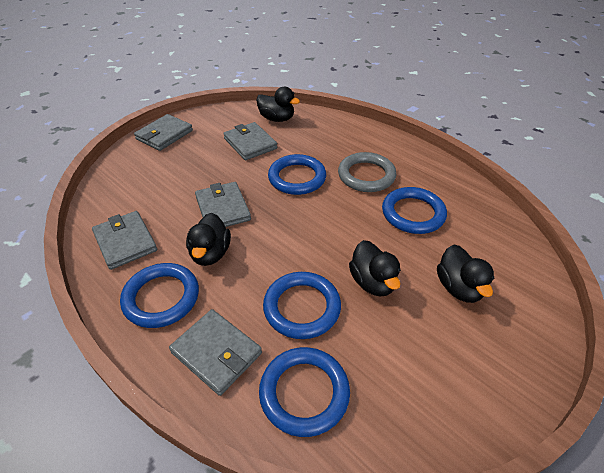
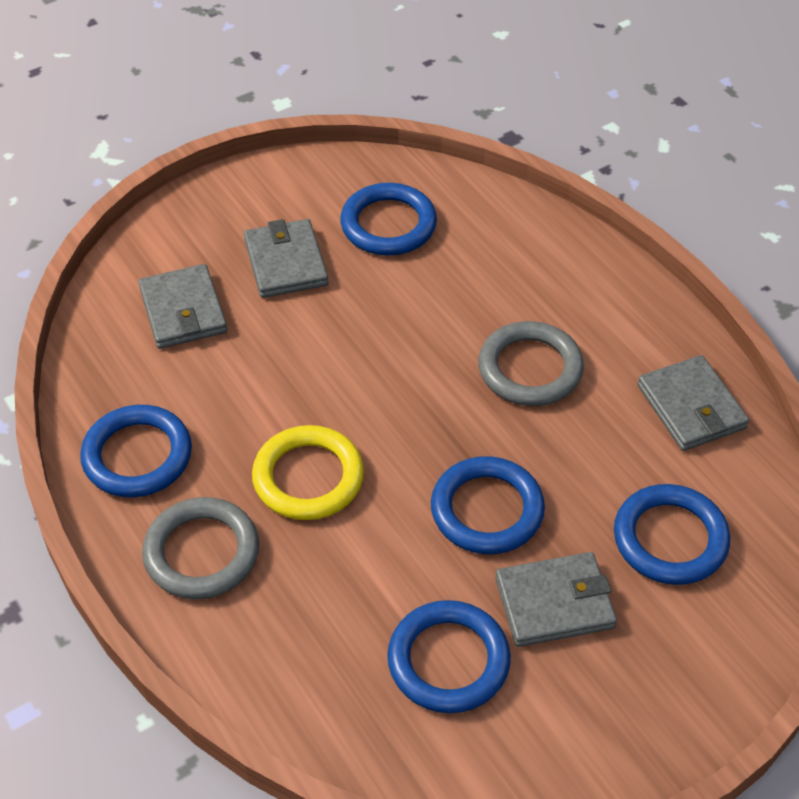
black duck: 4 -> 0
grey ring: 1 -> 2
grey wallet: 5 -> 4
yellow ring: 0 -> 1

